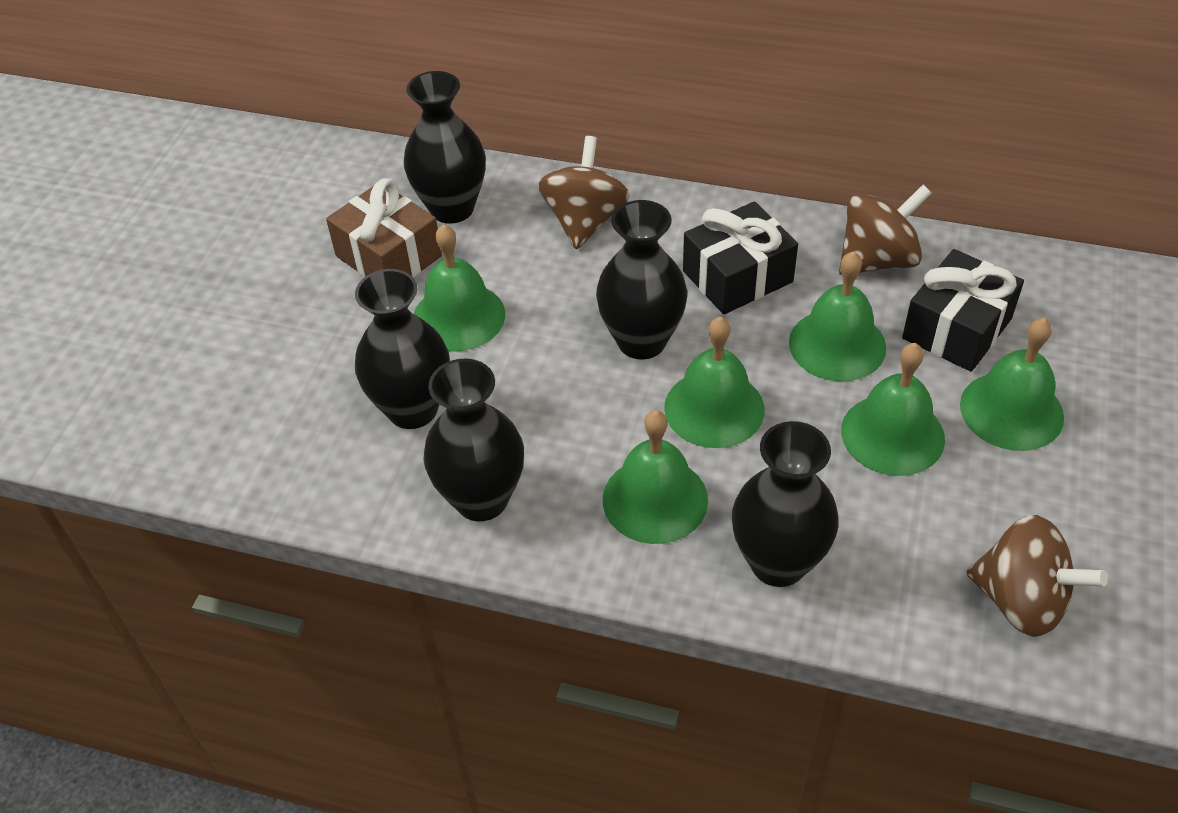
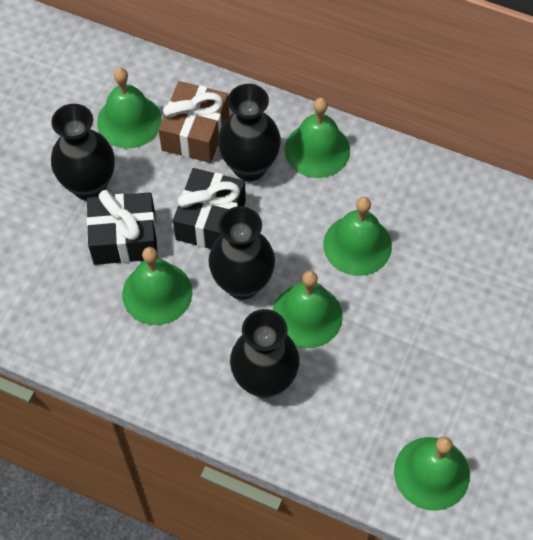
black vase: 5 -> 4
brown spinning top: 3 -> 0

